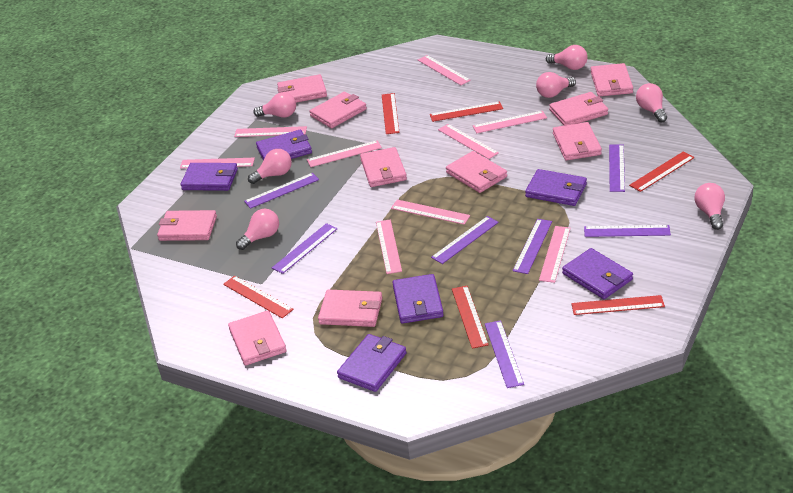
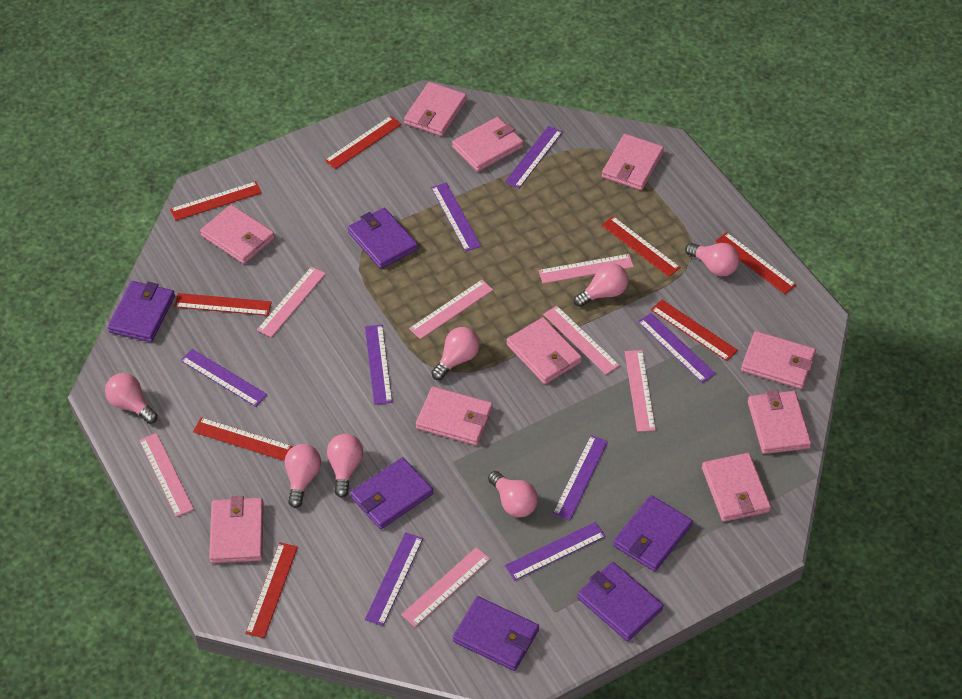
pink ruler: 9 -> 7
purple ruler: 7 -> 8
red ruler: 6 -> 8

